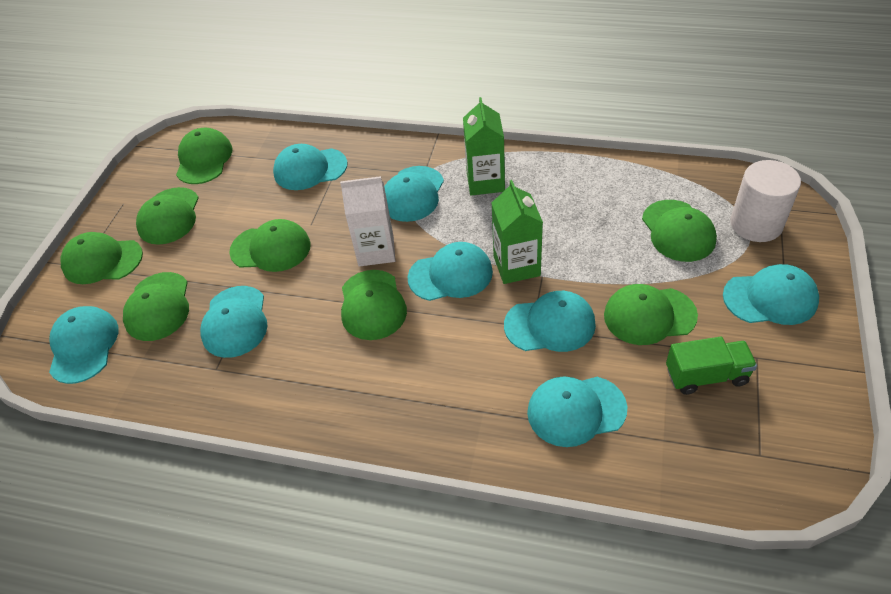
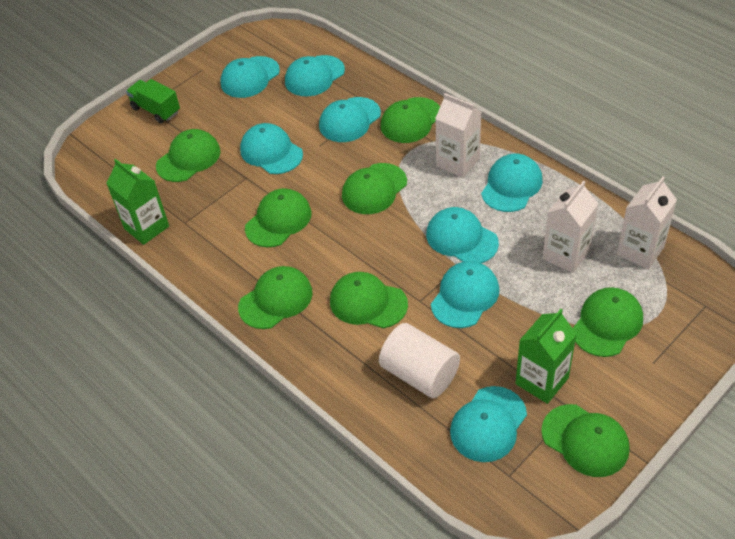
white carton: 1 -> 3

